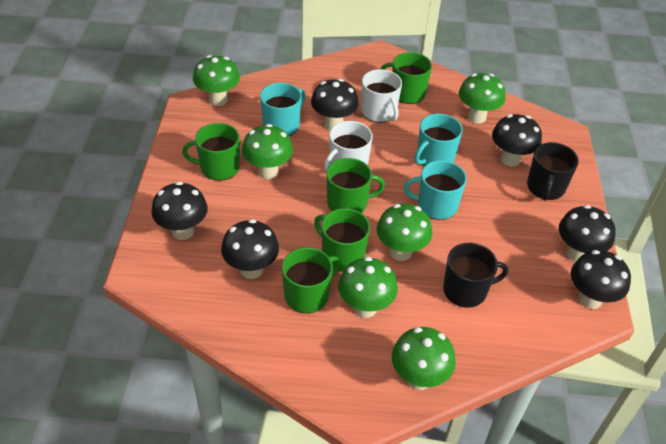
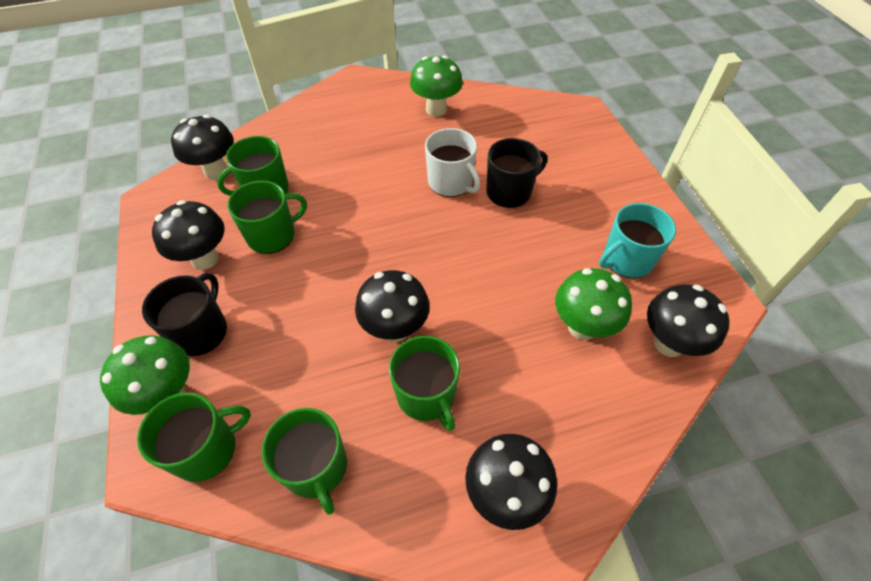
black mushroom: 6 -> 5
green mushroom: 6 -> 3
turquoise mug: 3 -> 1
white mug: 2 -> 1

